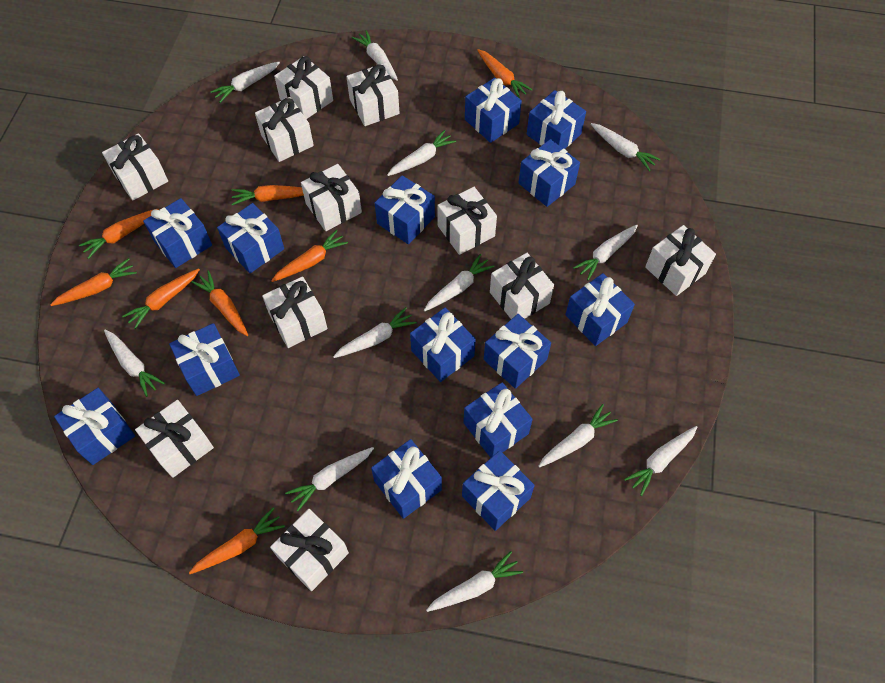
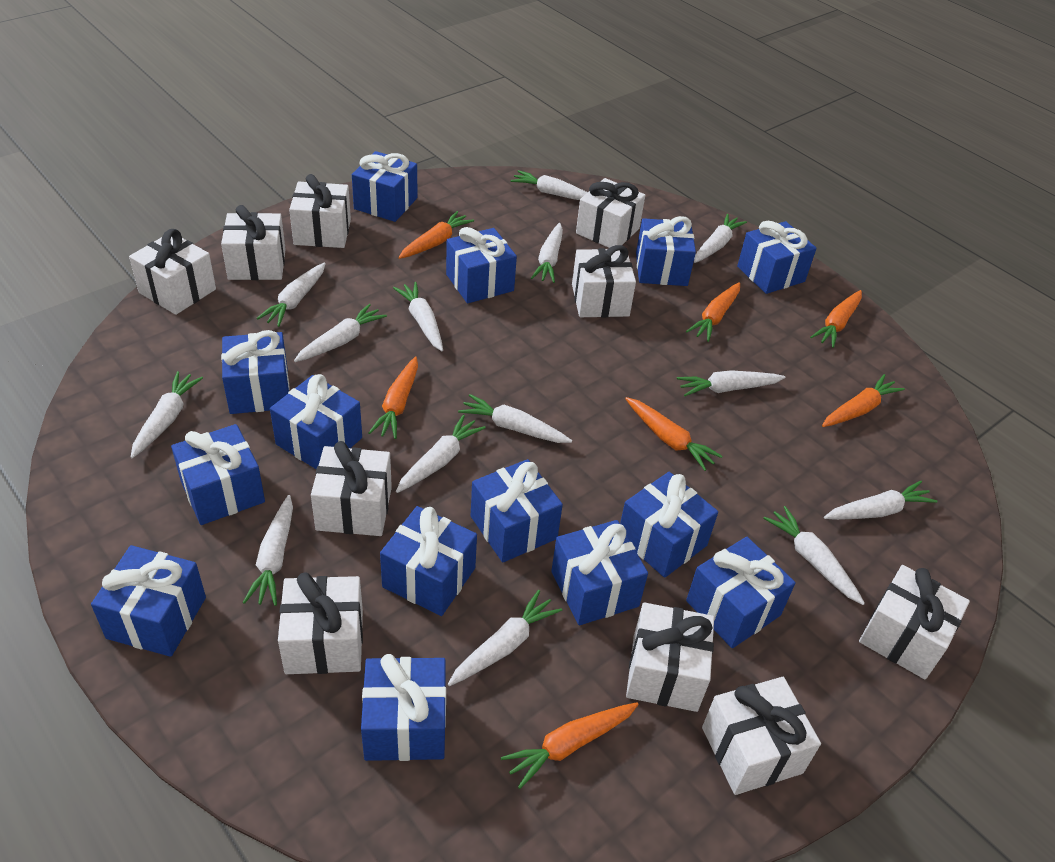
orange carrot: 8 -> 7
white carrot: 12 -> 14
white gift: 11 -> 10

